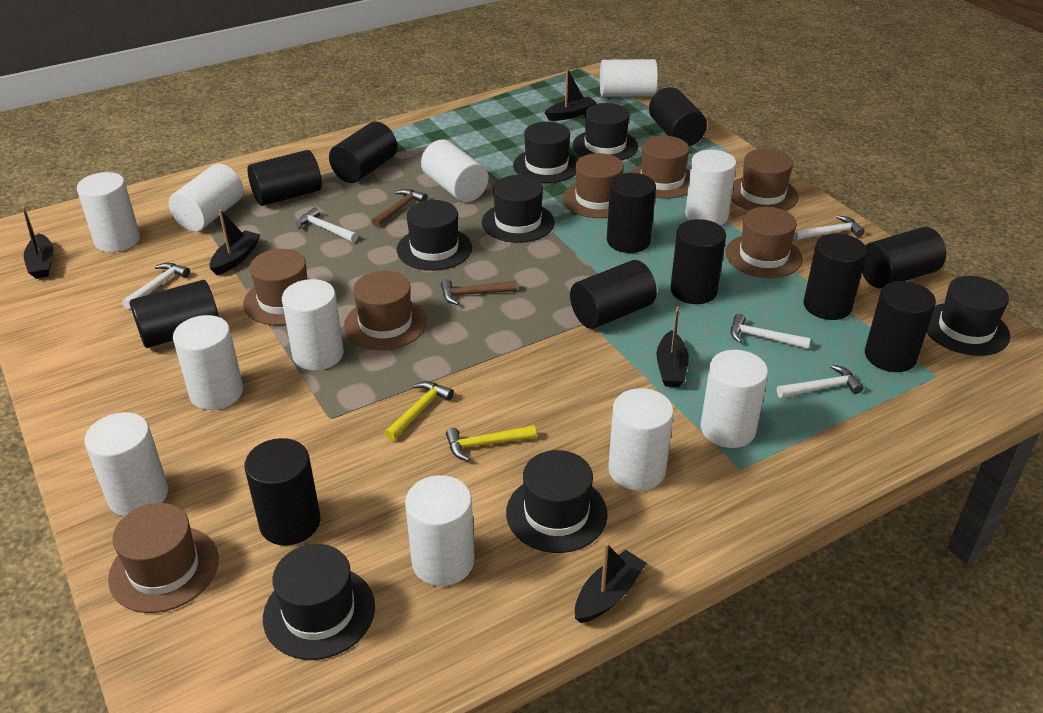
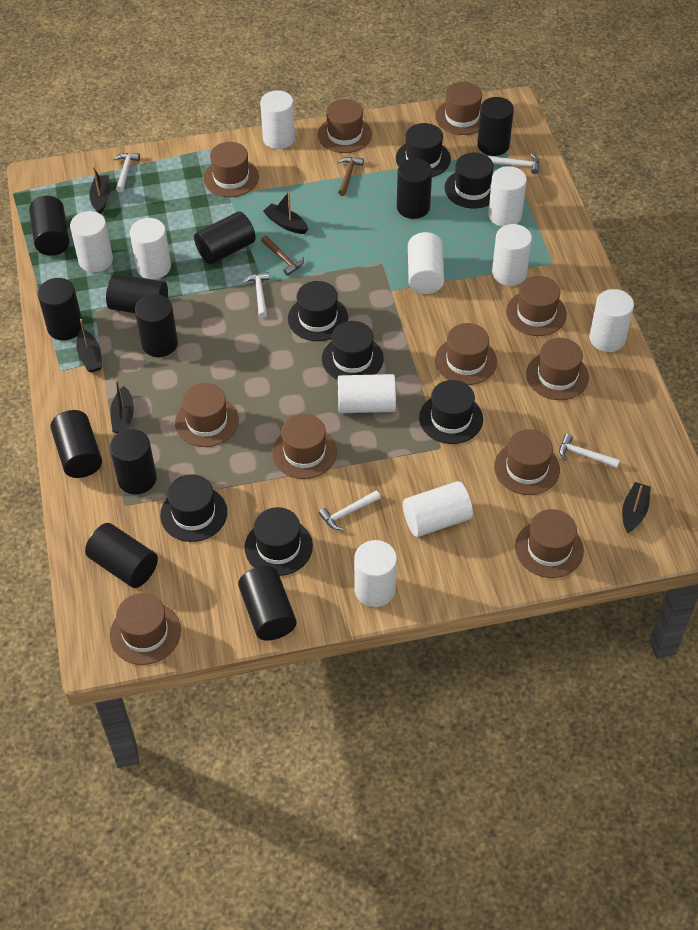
brown hat: 7 -> 11
white cylinder: 11 -> 10
yellow hammer: 2 -> 0

